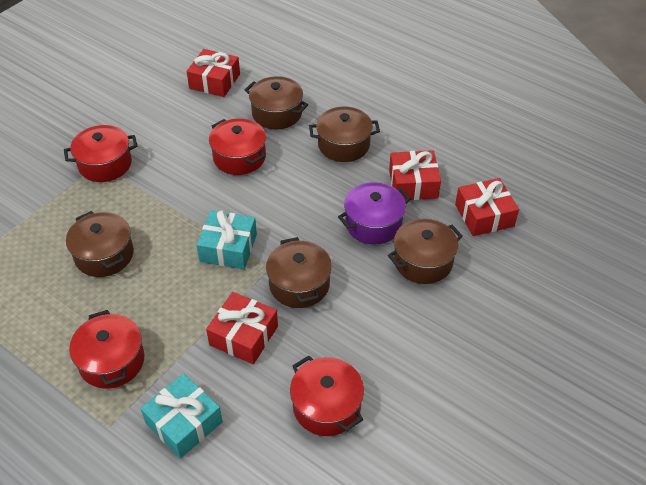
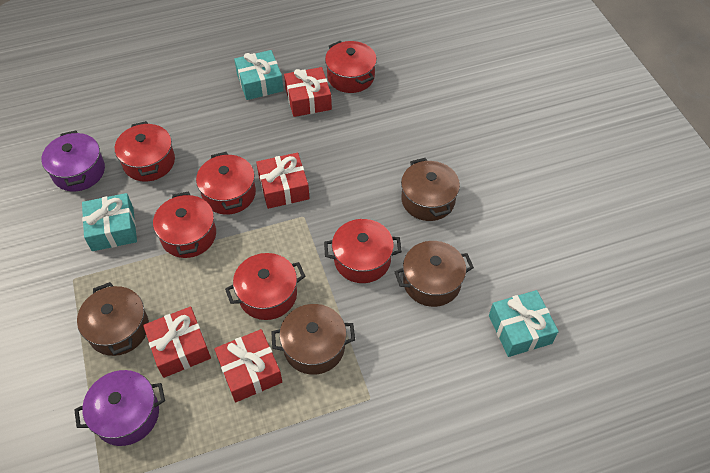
brown pot: 5 -> 4
purple pot: 1 -> 2
red pot: 4 -> 6
turquoise gift: 2 -> 3

